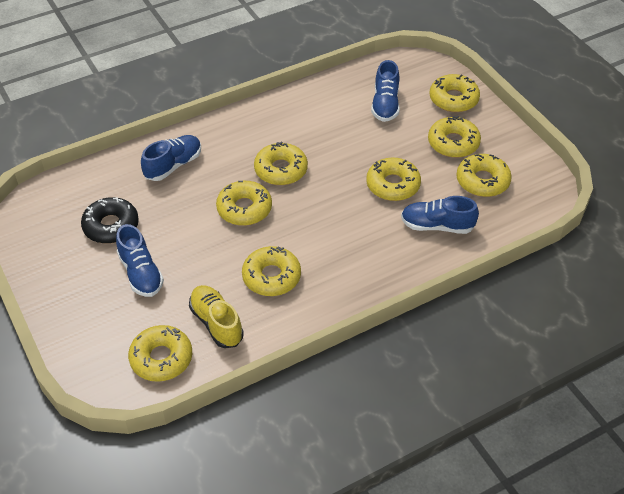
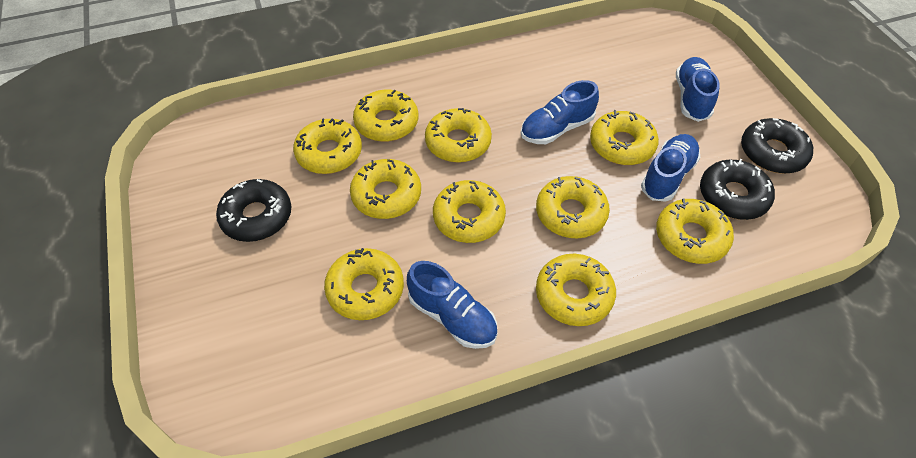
black donut: 1 -> 3
yellow donut: 8 -> 10
yellow shoe: 1 -> 0

